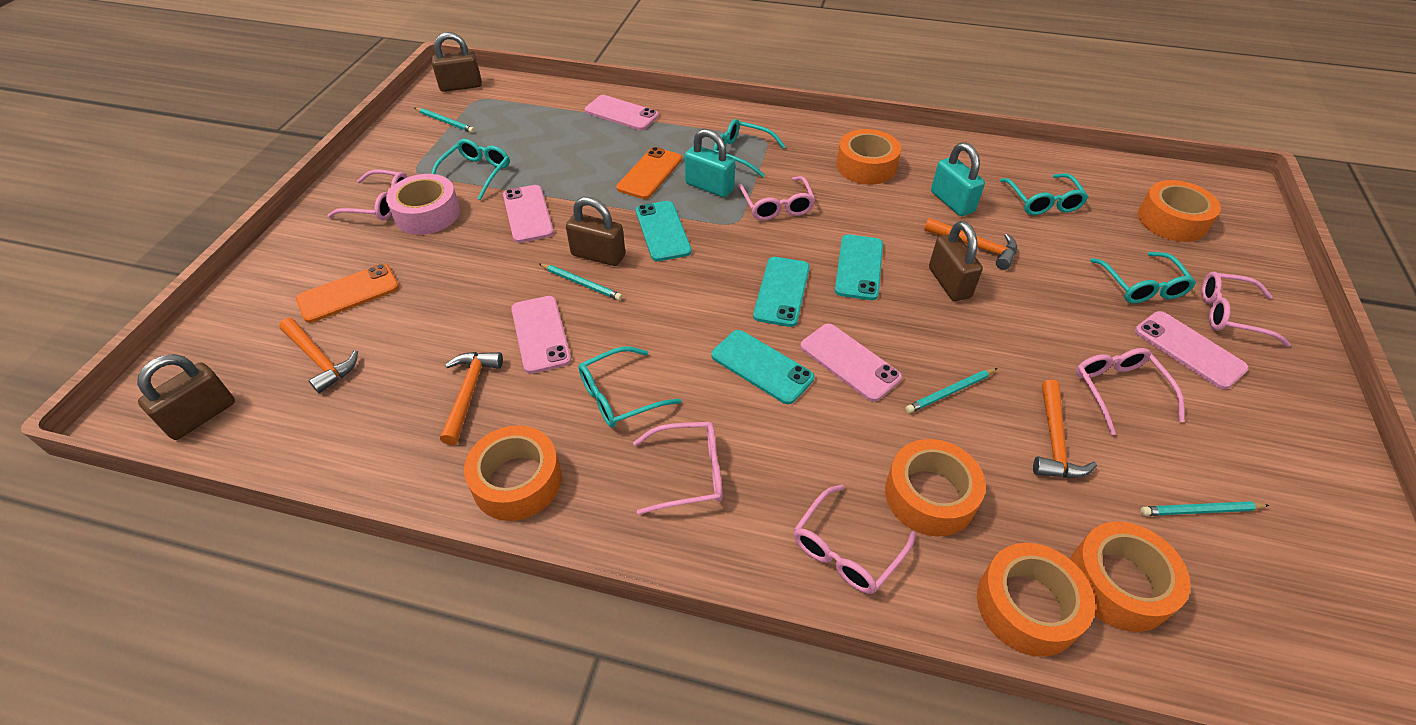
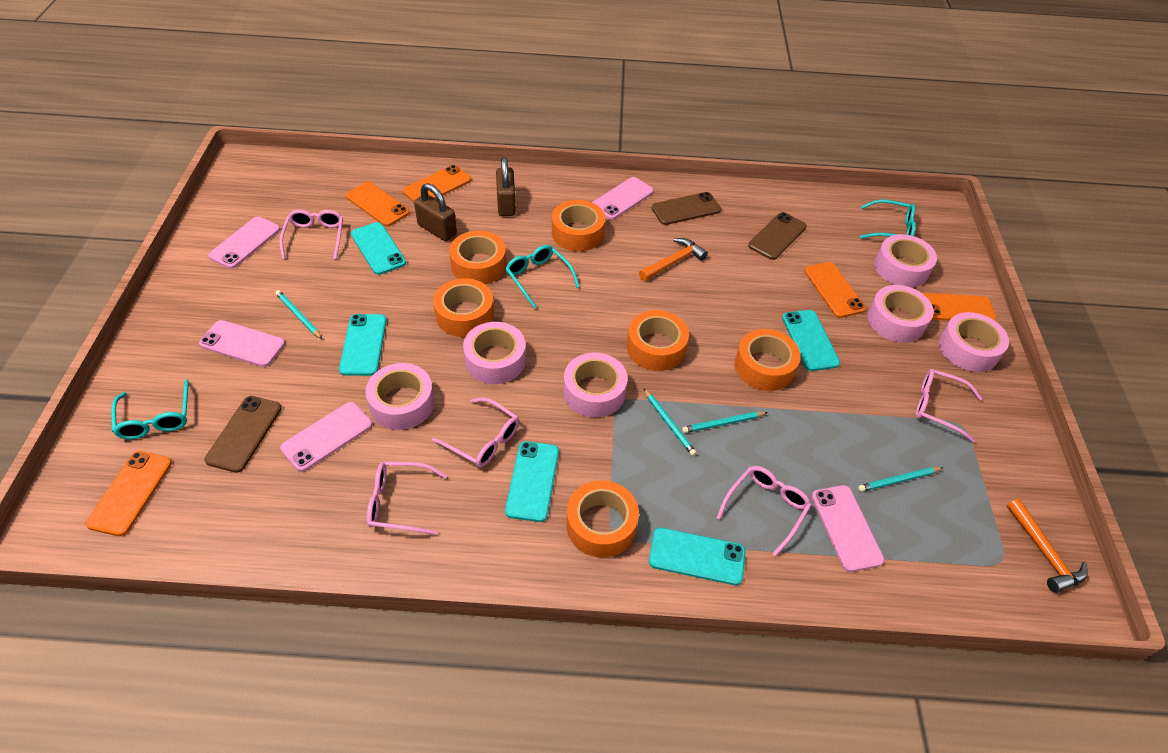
brown padlock: 4 -> 2
brown phone: 0 -> 3
orange hammer: 4 -> 2
orange phone: 2 -> 5
pink glasses: 6 -> 5
pink tape: 1 -> 6
turquoise glasses: 5 -> 3
turquoise padlock: 2 -> 0
turquoise phone: 4 -> 5

